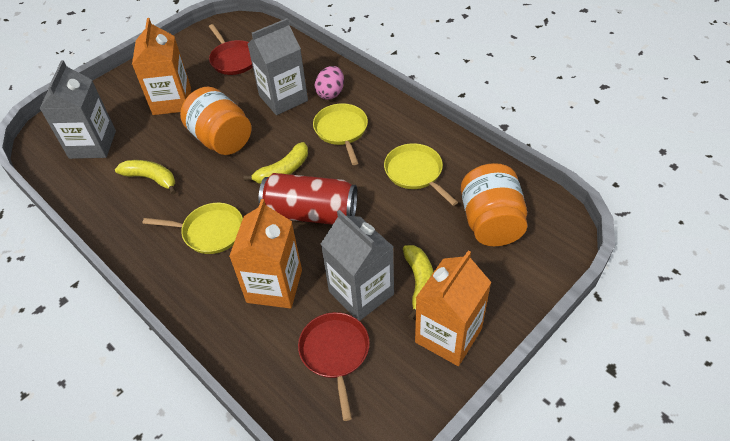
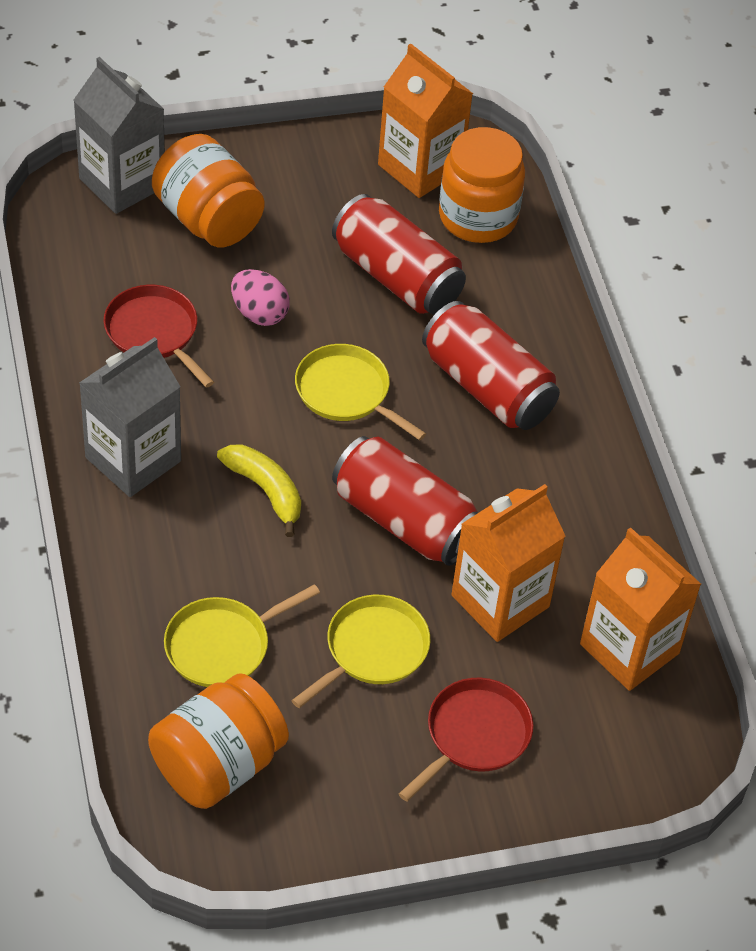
grey carton: 3 -> 2
orange jar: 2 -> 3
red can: 1 -> 3
yellow banana: 3 -> 1

